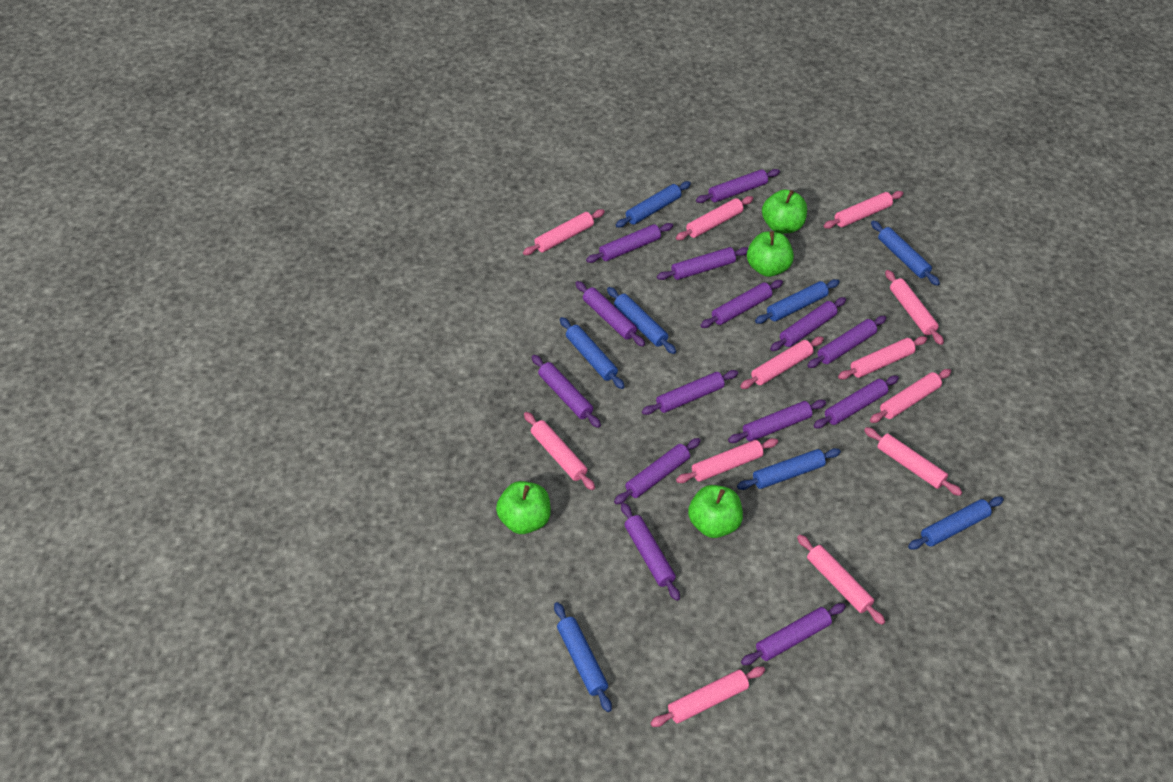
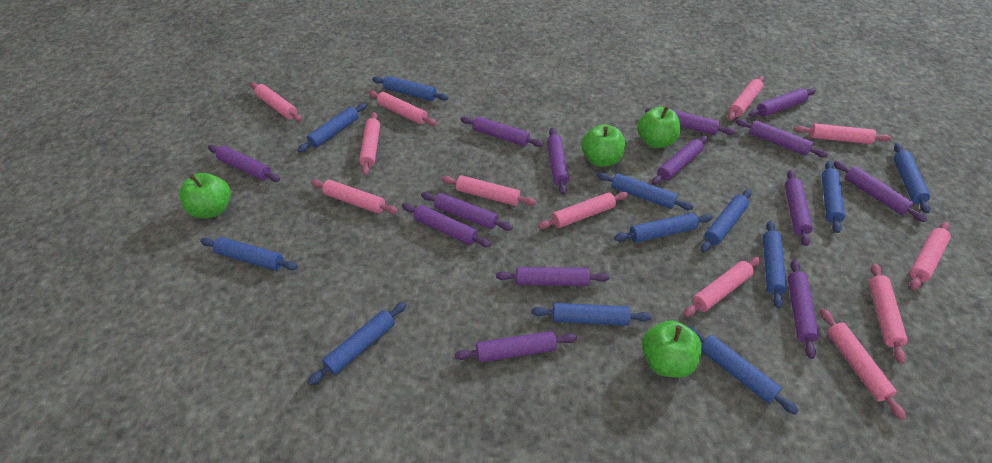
blue rolling pin: 8 -> 12

